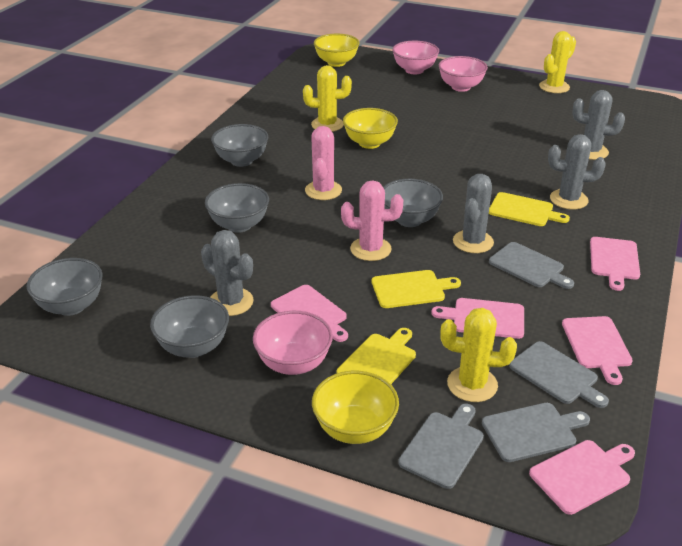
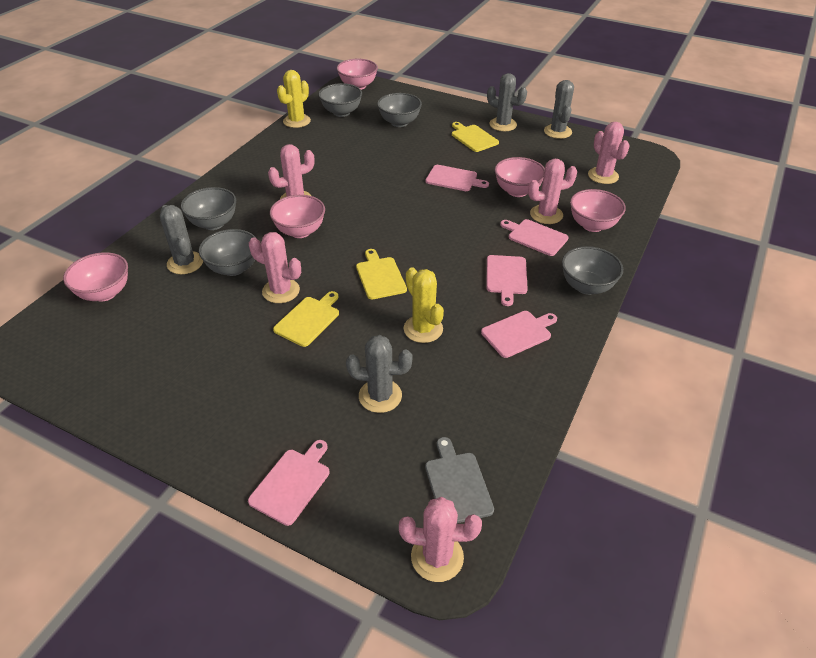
grey cutting board: 4 -> 1
pink bowl: 3 -> 5
pink cactus: 2 -> 5
yellow bowl: 3 -> 0
yellow cactus: 3 -> 2

